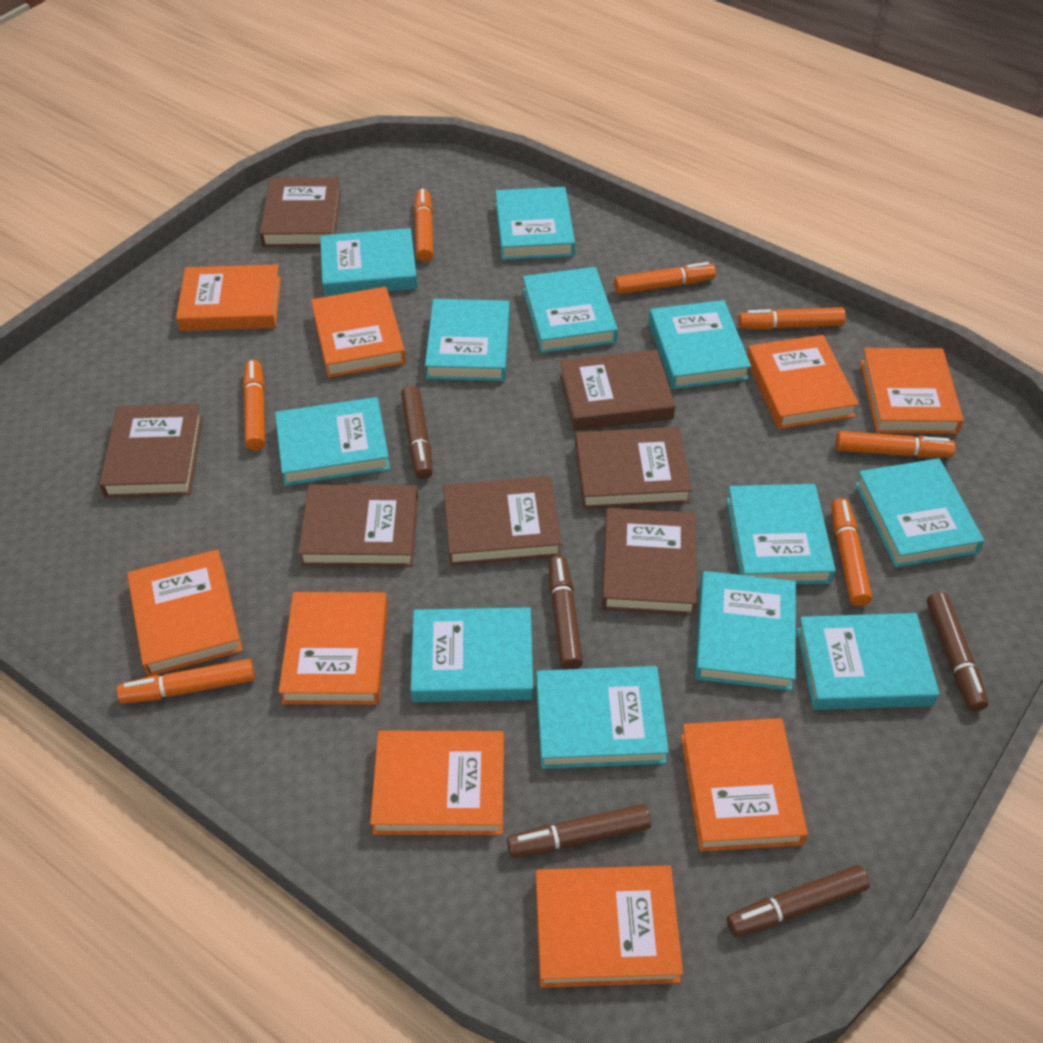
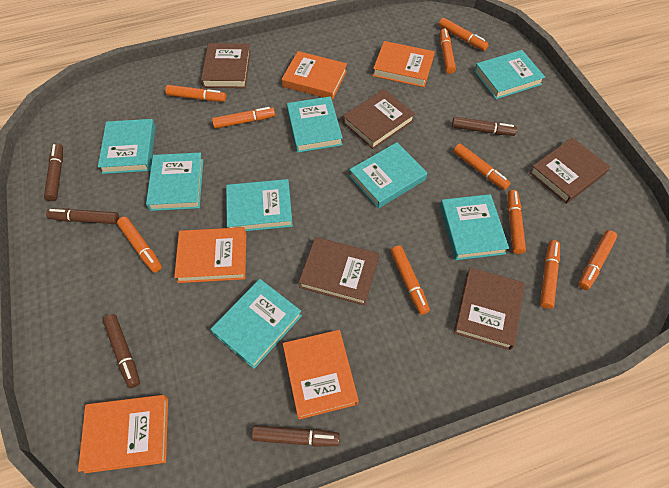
brown book: 7 -> 5
orange book: 9 -> 5
orange marker: 7 -> 10
turquoise book: 12 -> 8

